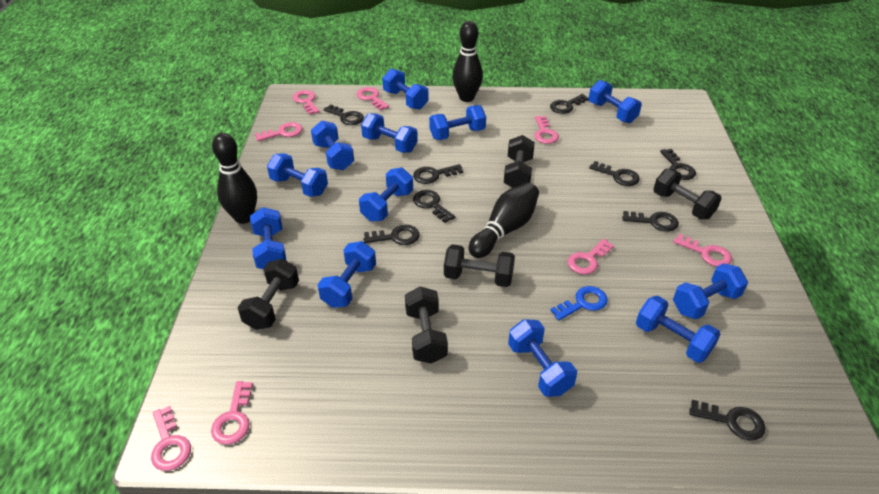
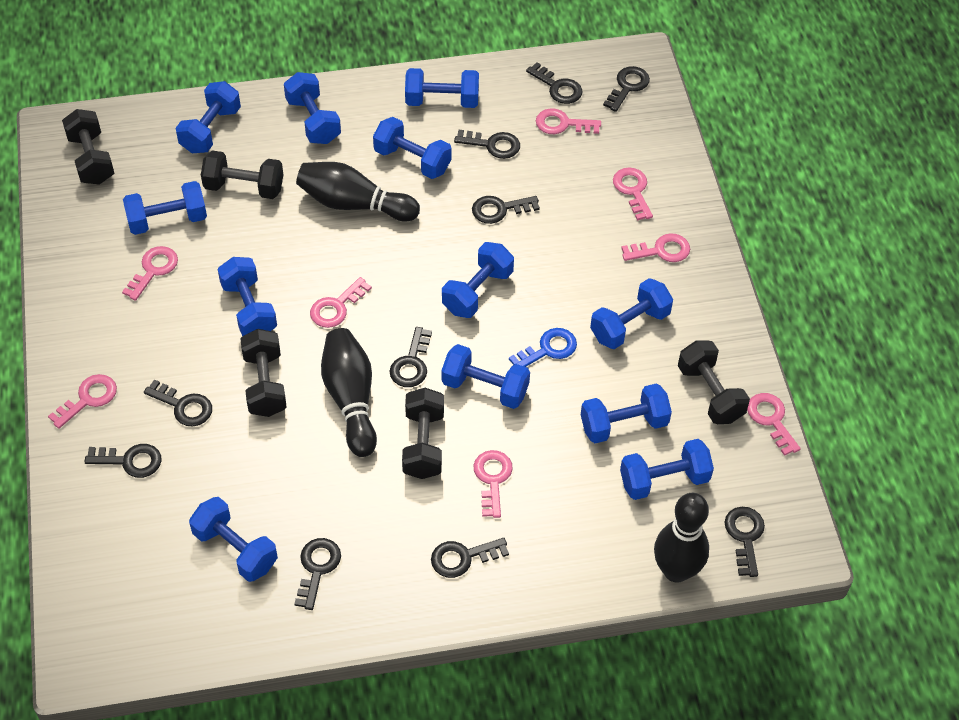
black key: 9 -> 10

